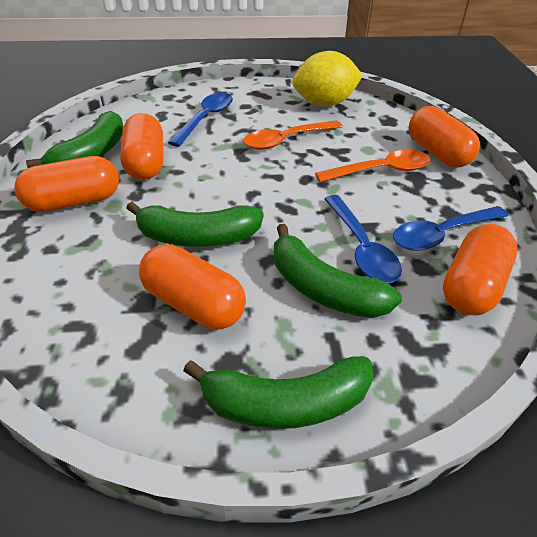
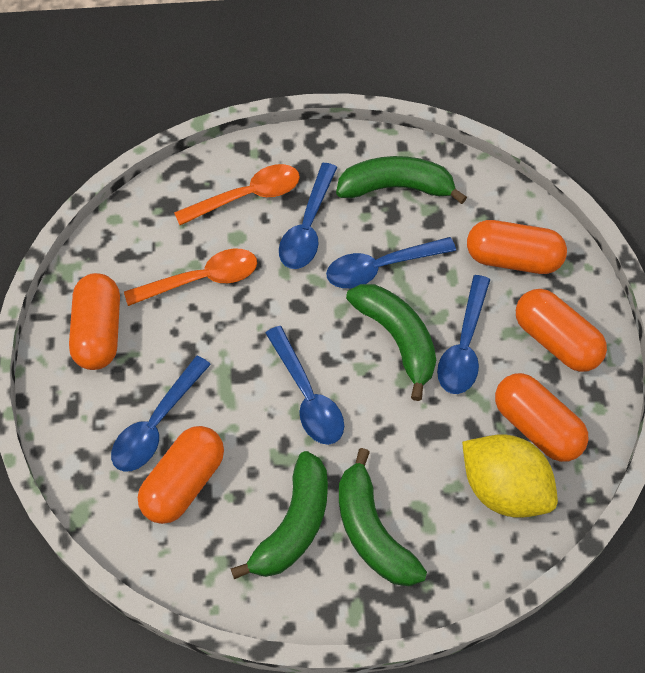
blue spoon: 3 -> 5

